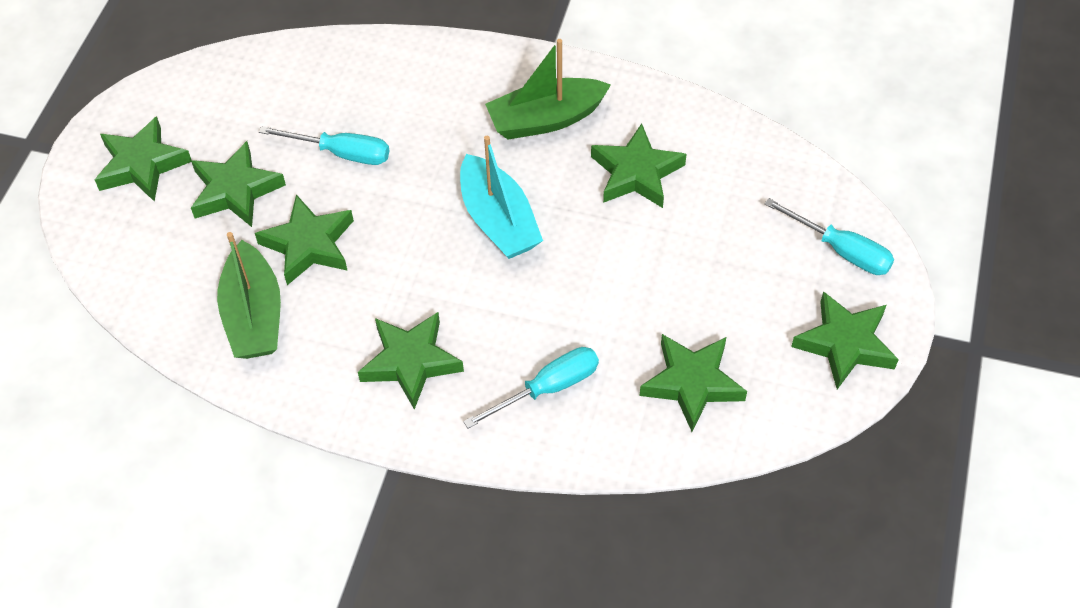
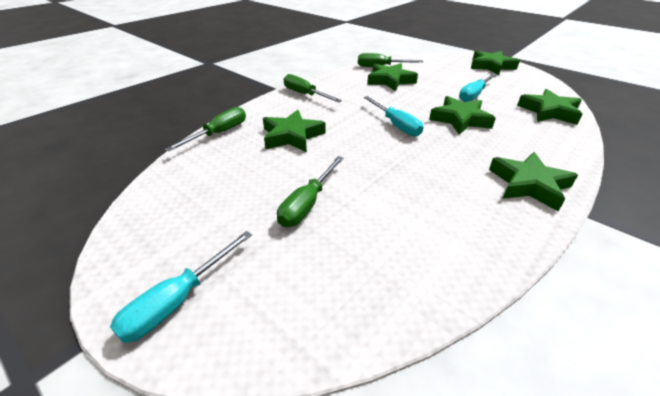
green boat: 2 -> 0
green screwdriver: 0 -> 4
green star: 7 -> 6
turquoise boat: 1 -> 0

